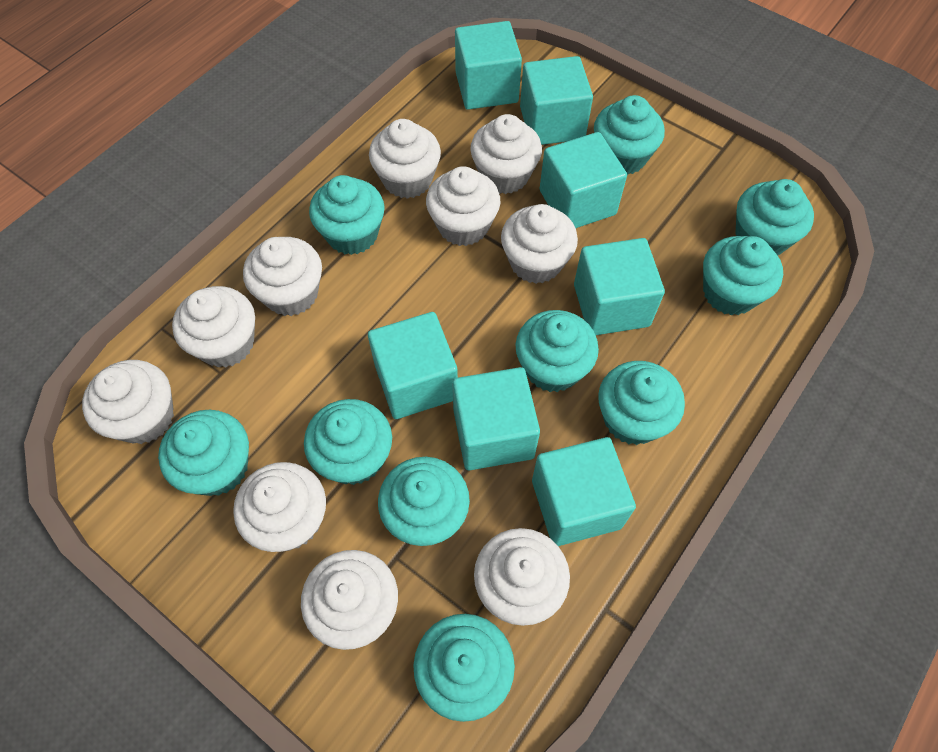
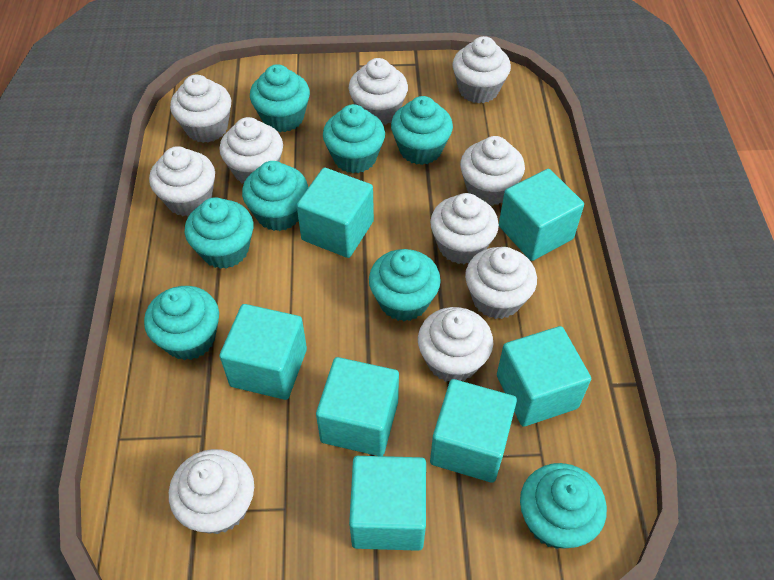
turquoise cupcake: 10 -> 8

